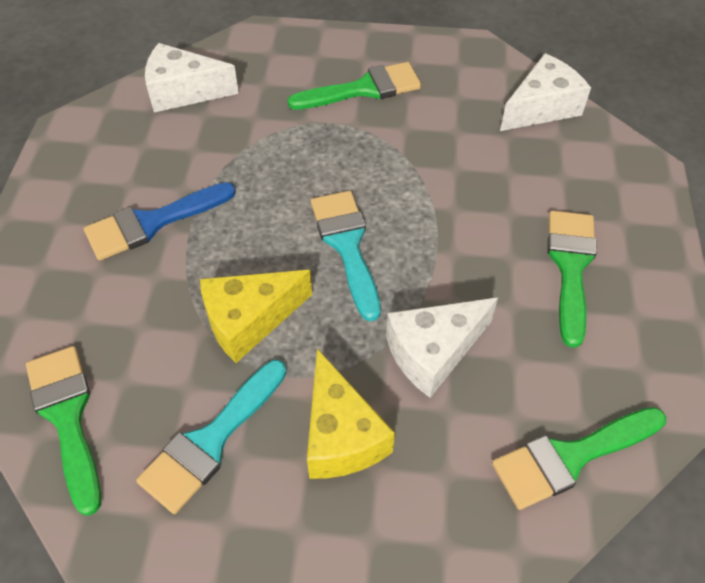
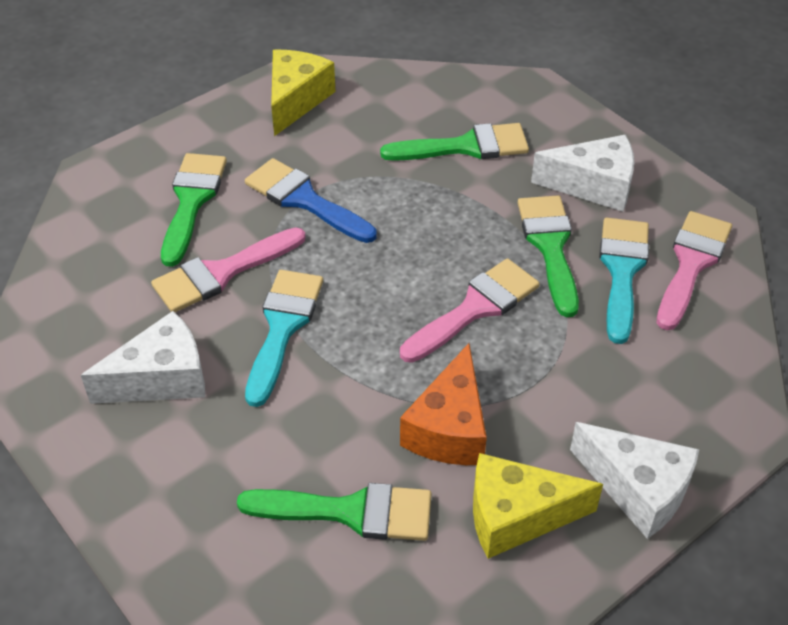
orange cheese: 0 -> 1
pink brush: 0 -> 3

